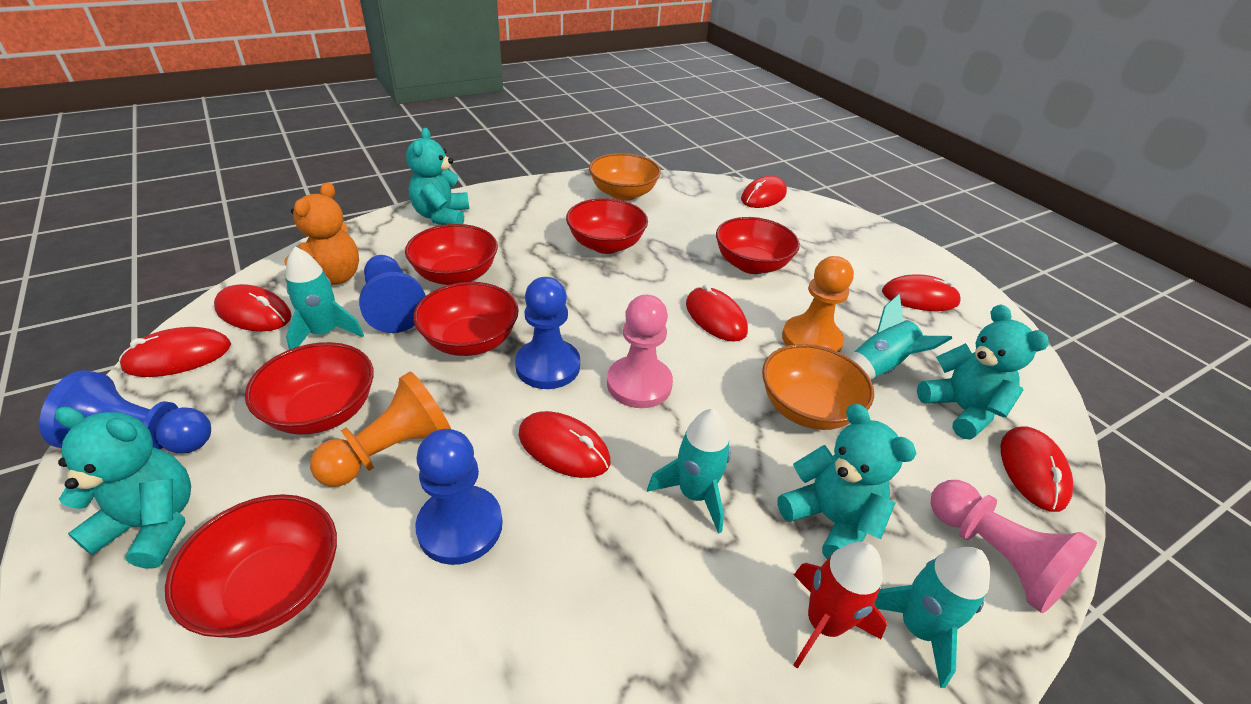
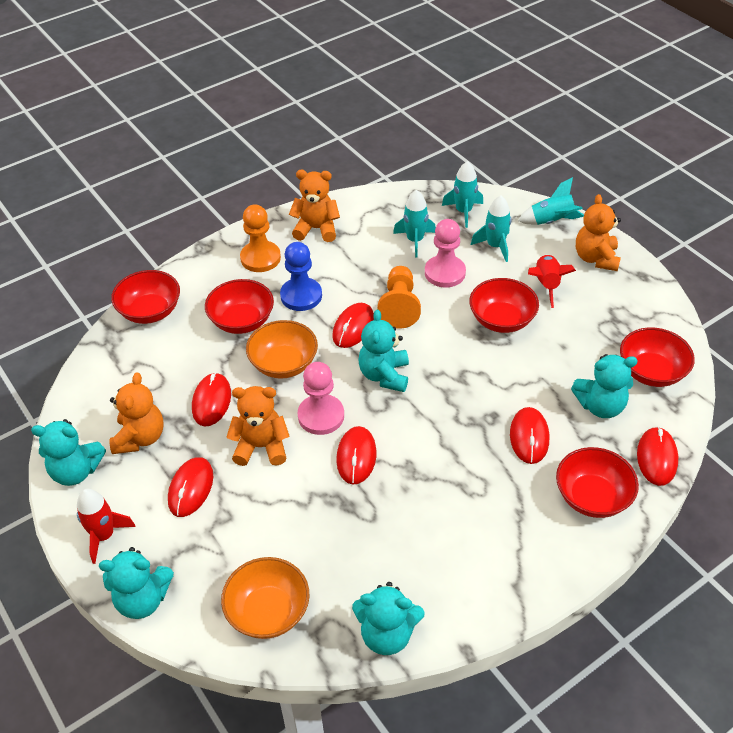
blue pawn: 4 -> 1
orange teddy bear: 1 -> 4
red bowl: 6 -> 5
red mouse: 7 -> 6
red rocket: 1 -> 2
turquoise teddy bear: 4 -> 5

